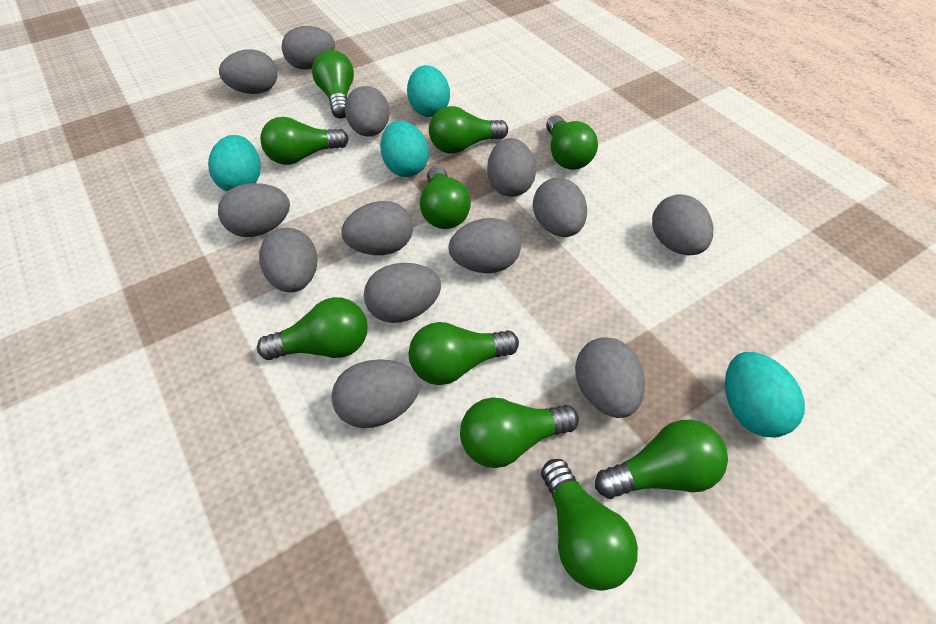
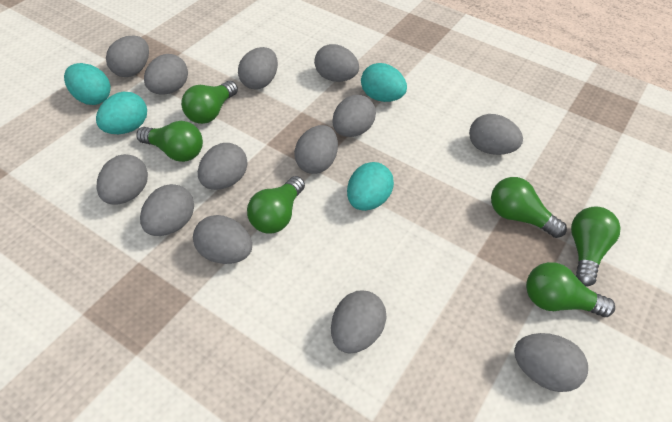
green light bulb: 10 -> 6

